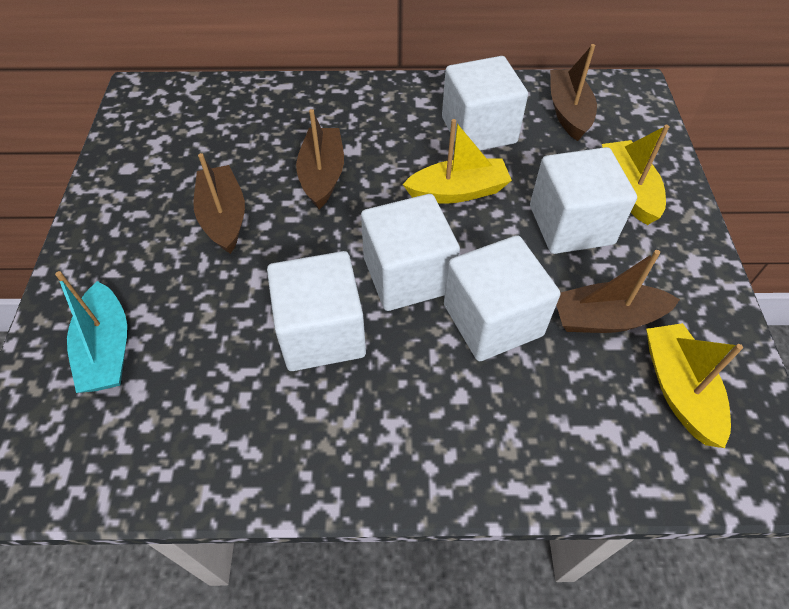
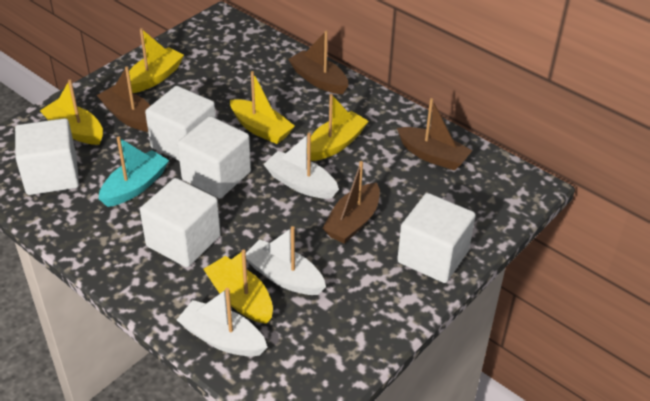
white boat: 0 -> 3
yellow boat: 3 -> 5

